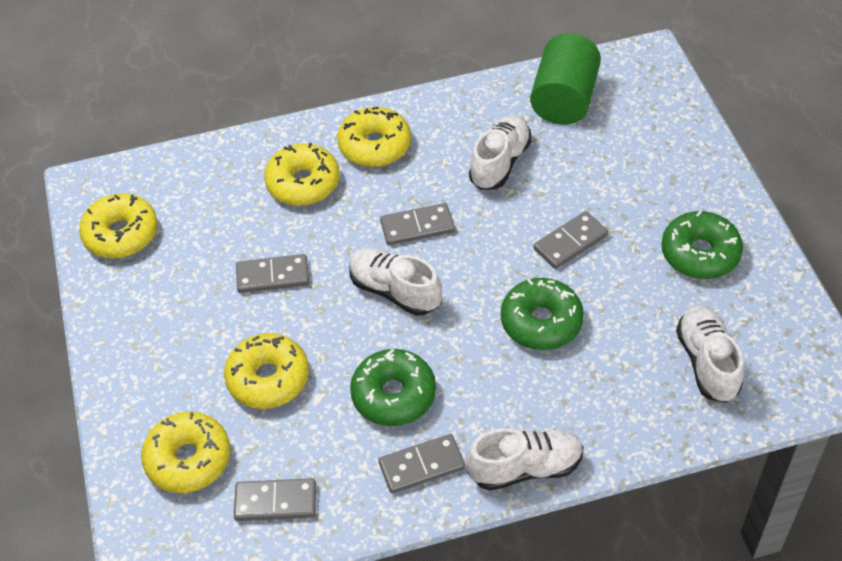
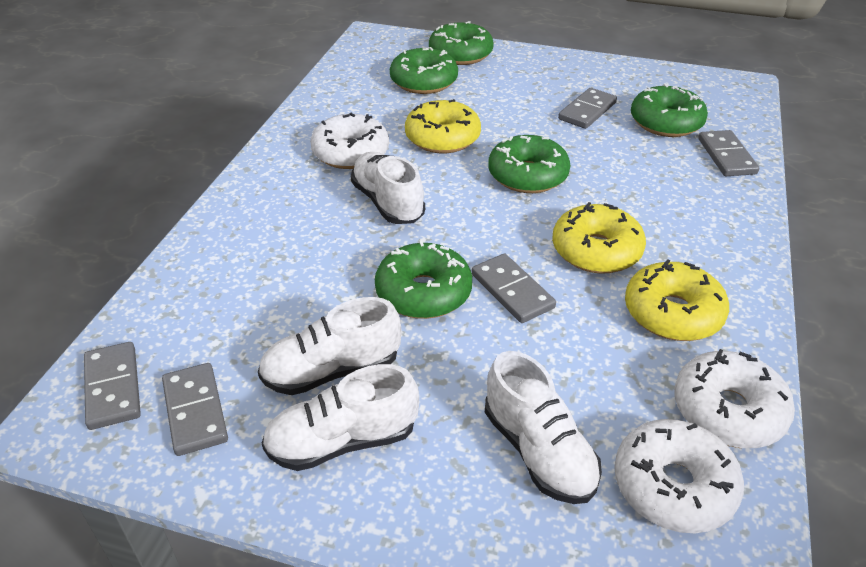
green cylinder: 1 -> 0
green donut: 3 -> 5
white donut: 0 -> 3
yellow donut: 5 -> 3

